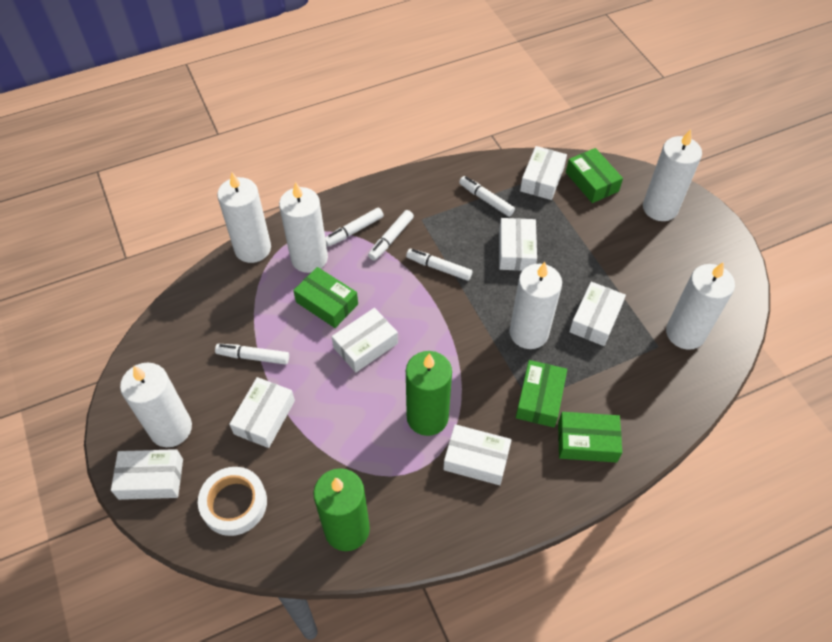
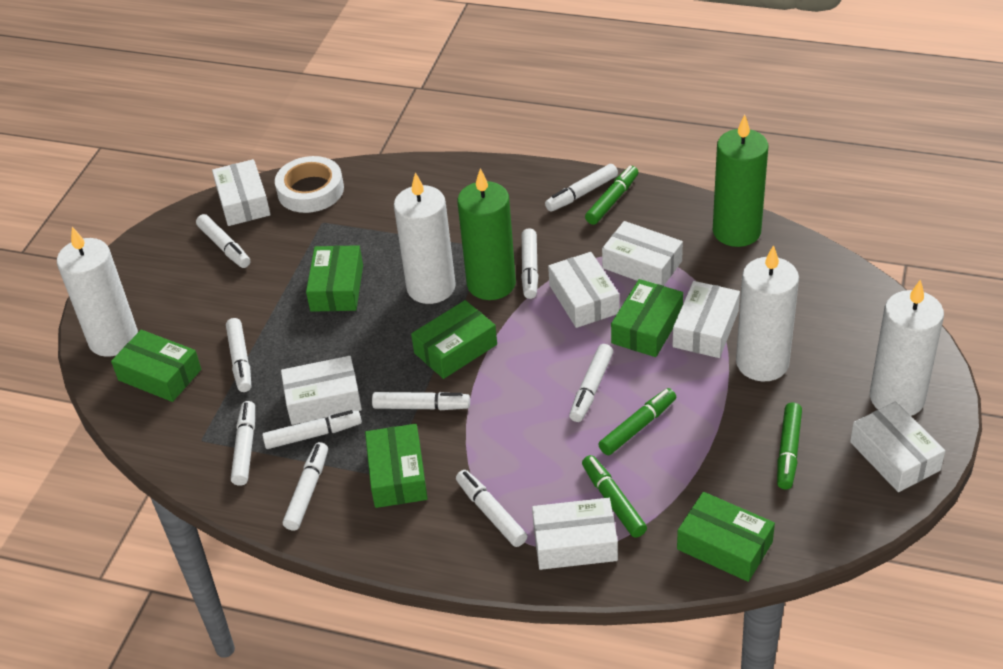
green box: 4 -> 6
green marker: 0 -> 4
white candle: 6 -> 4
white marker: 5 -> 10

